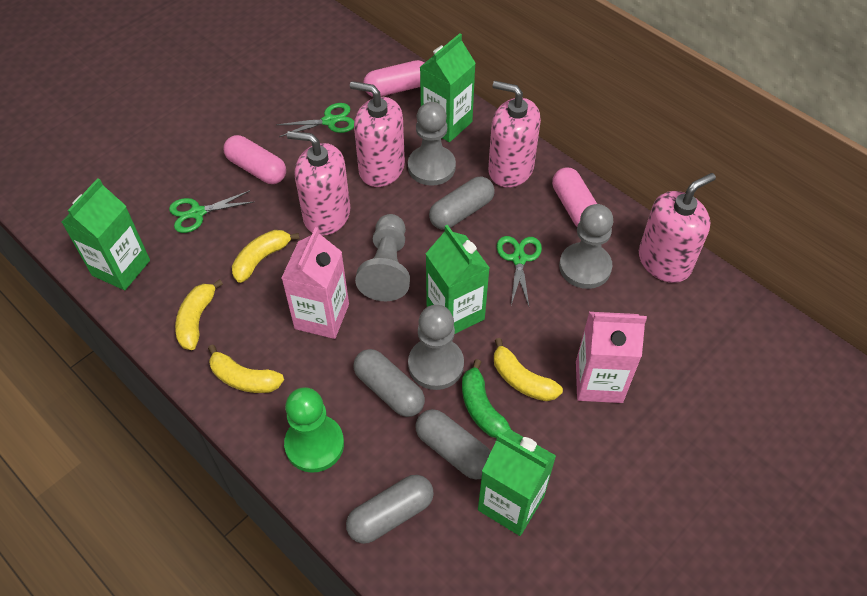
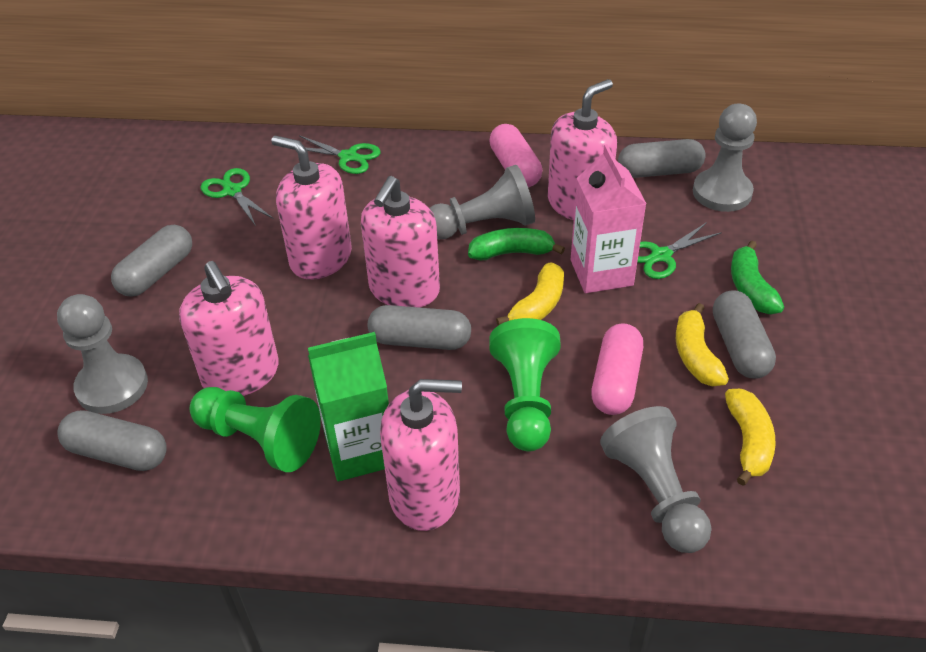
green banana: 1 -> 2
green carton: 4 -> 1
green pawn: 1 -> 2
grey capsule: 4 -> 5
pink capsule: 3 -> 2
pink carton: 2 -> 1
pink soap dispenser: 4 -> 5
yellow banana: 4 -> 3

